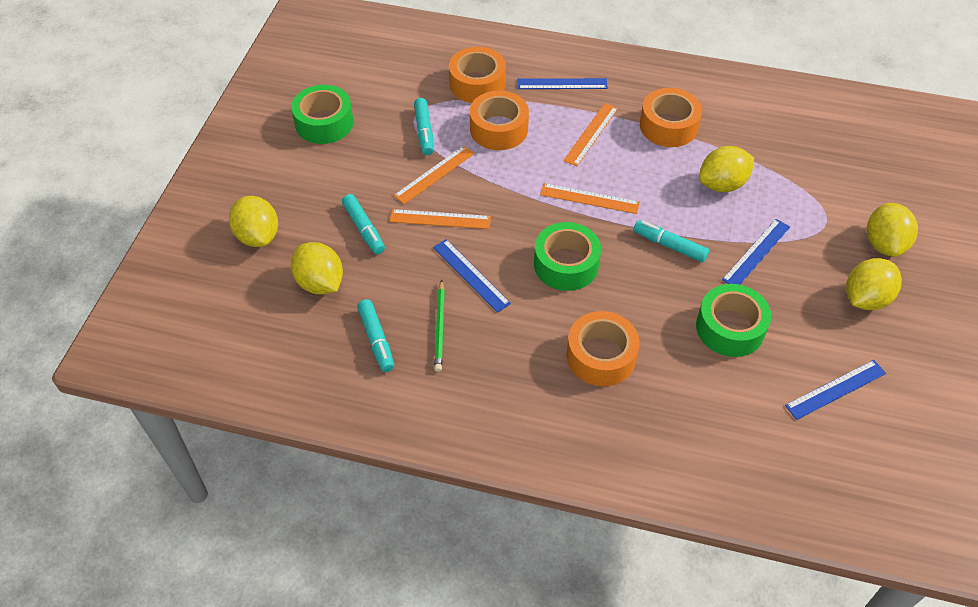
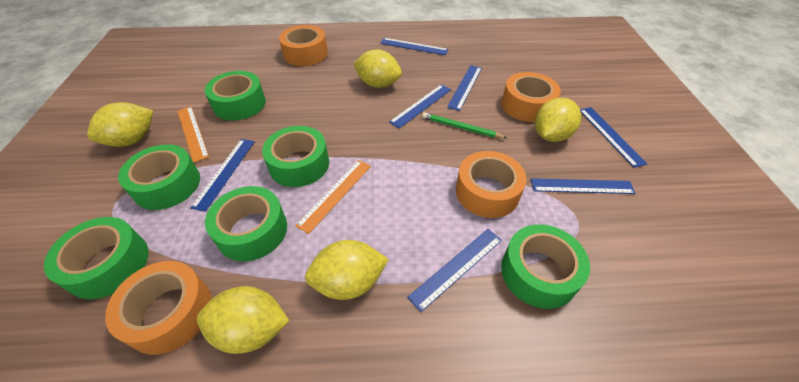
blue ruler: 4 -> 7
green tape: 3 -> 6
orange ruler: 4 -> 2
turquoise marker: 4 -> 0

